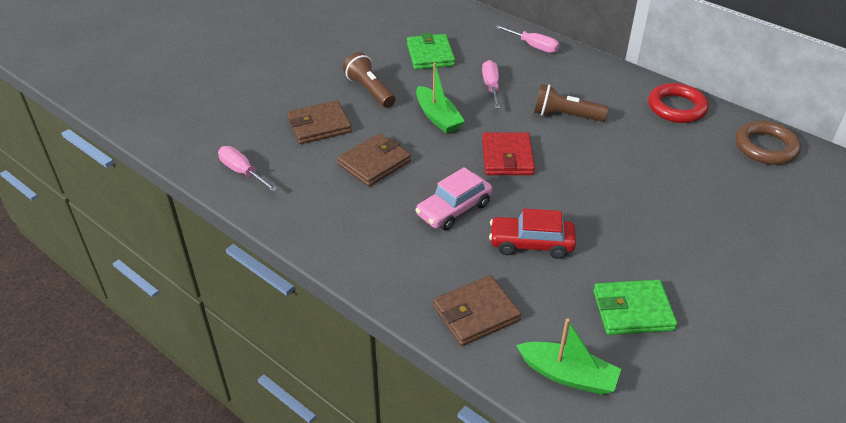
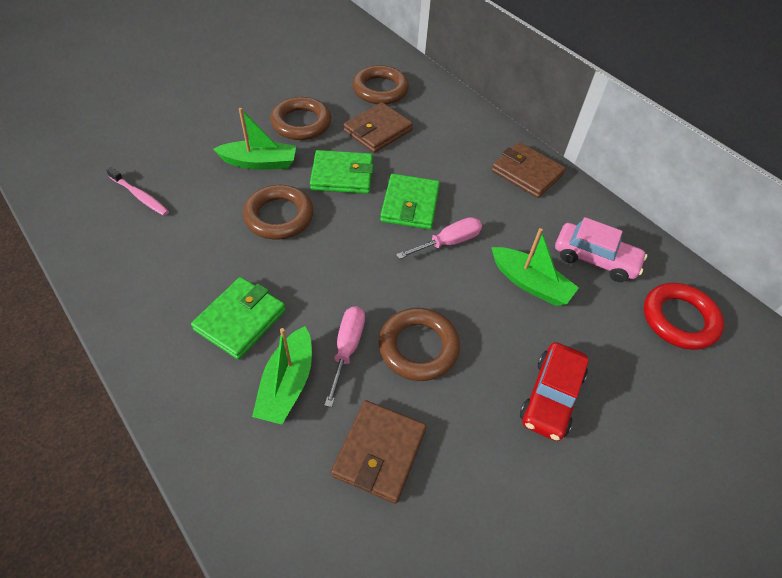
brown flashlight: 2 -> 0
brown ring: 1 -> 4
green boat: 2 -> 3
green wallet: 2 -> 3
pink screwdriver: 3 -> 2
pink toothbrush: 0 -> 1
red wallet: 1 -> 0

